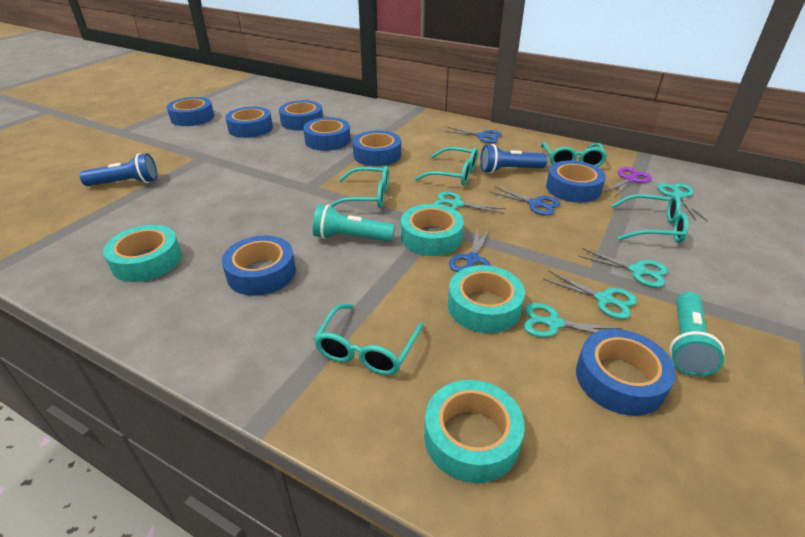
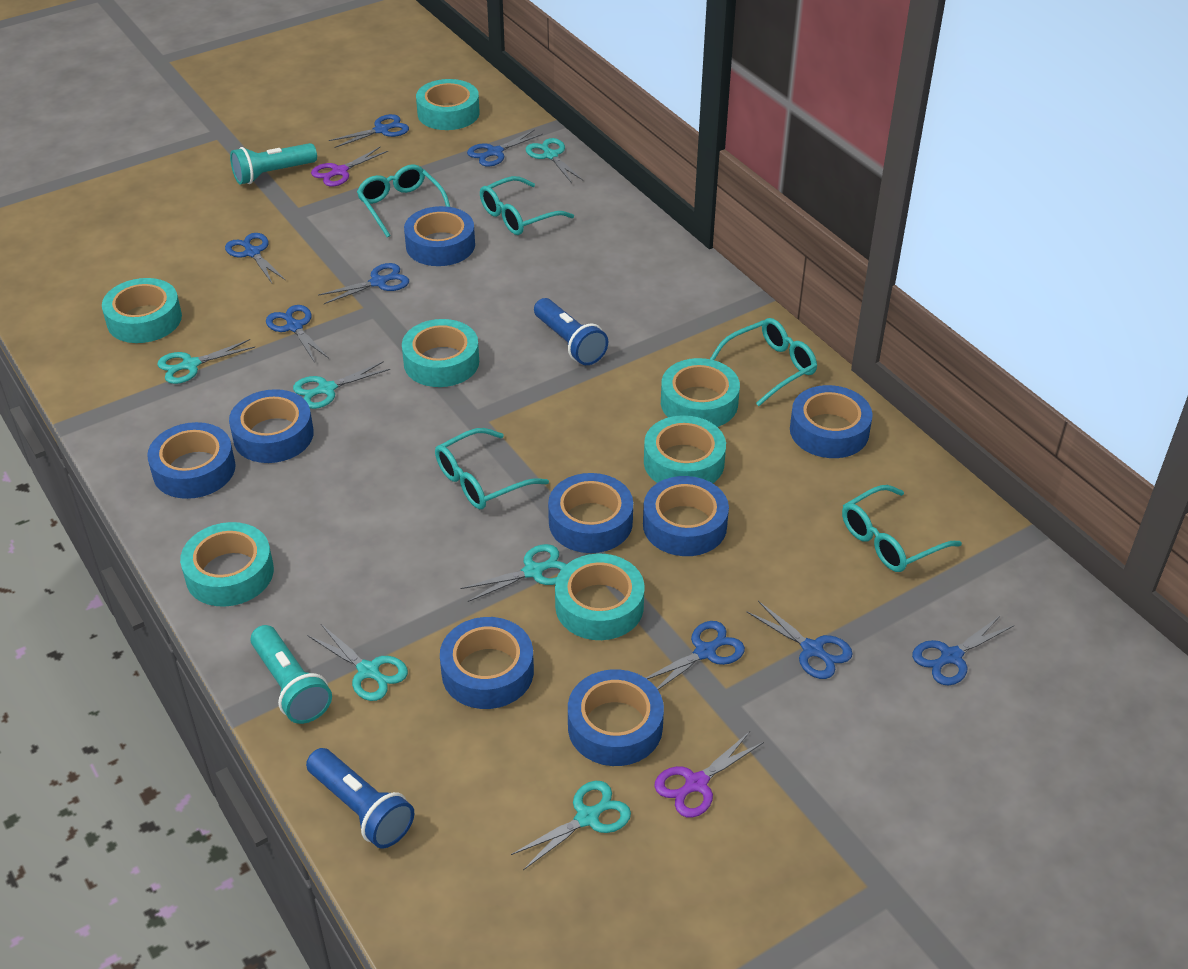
blue scissors: 3 -> 8
purple scissors: 1 -> 2
turquoise scissors: 5 -> 6
turquoise tape: 4 -> 7

